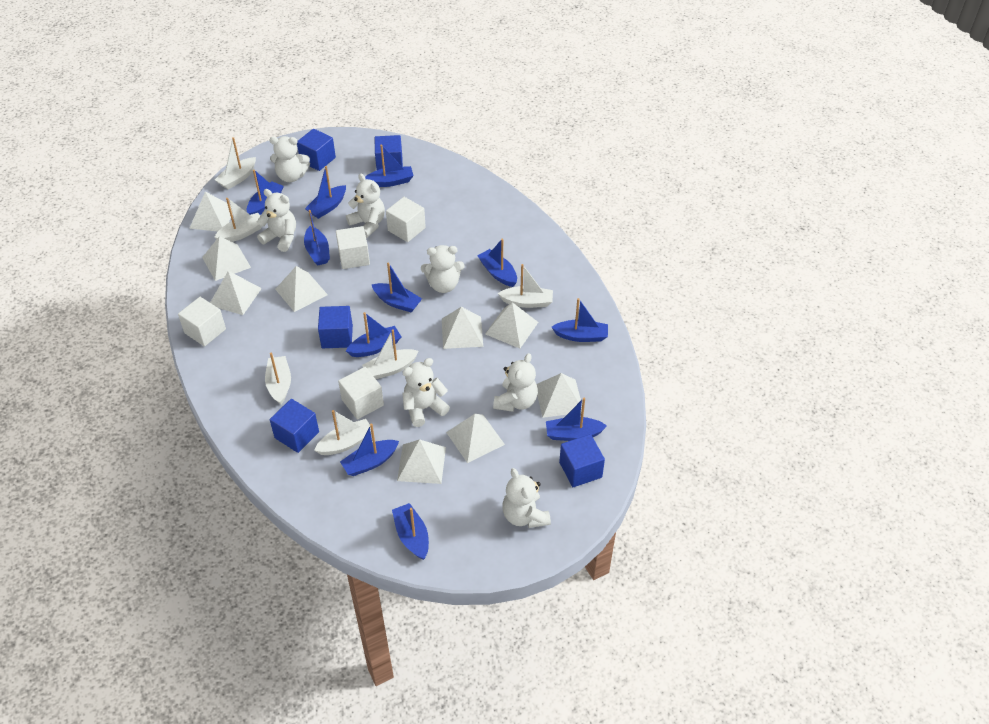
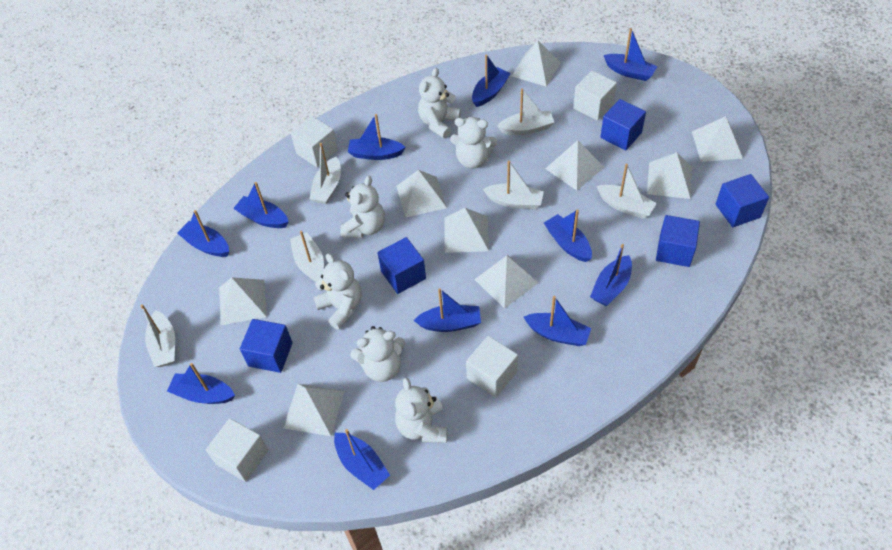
white teddy bear: 7 -> 6

